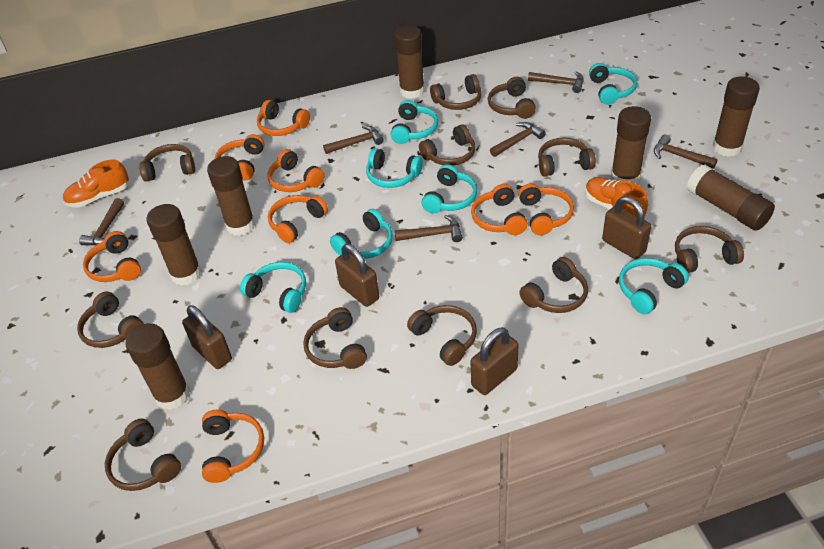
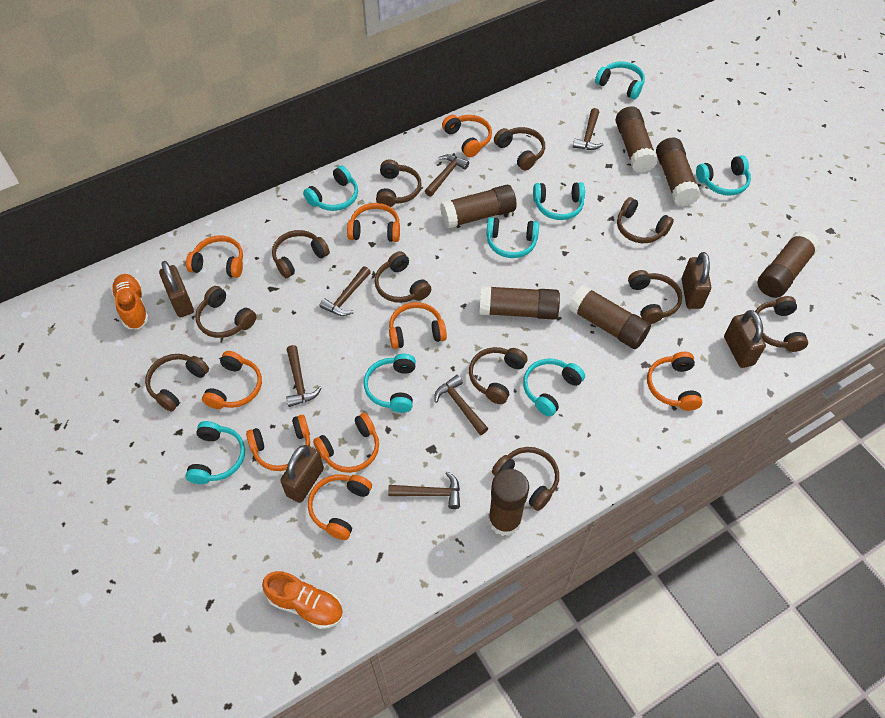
orange headphones: 8 -> 9
turquoise headphones: 7 -> 8

